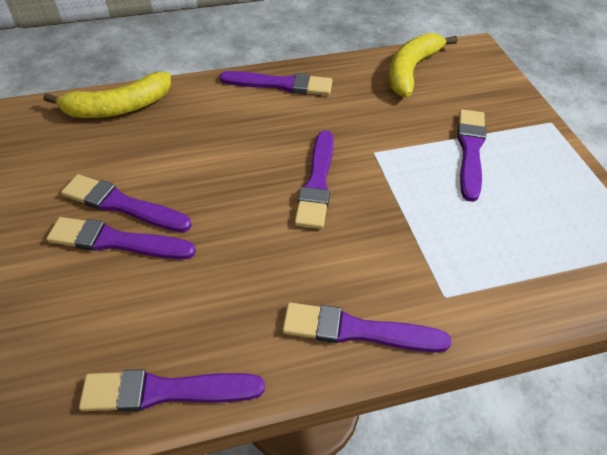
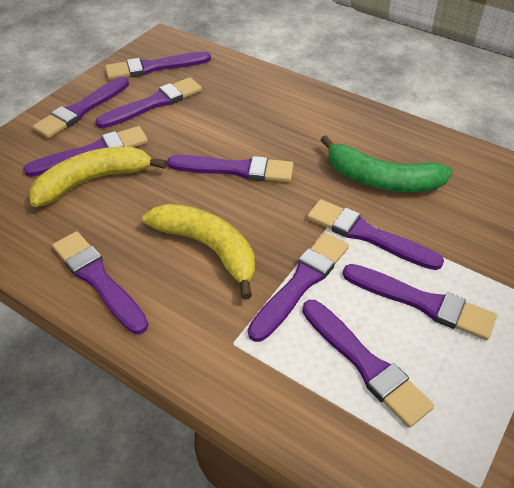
green banana: 0 -> 1
purple brush: 7 -> 10

